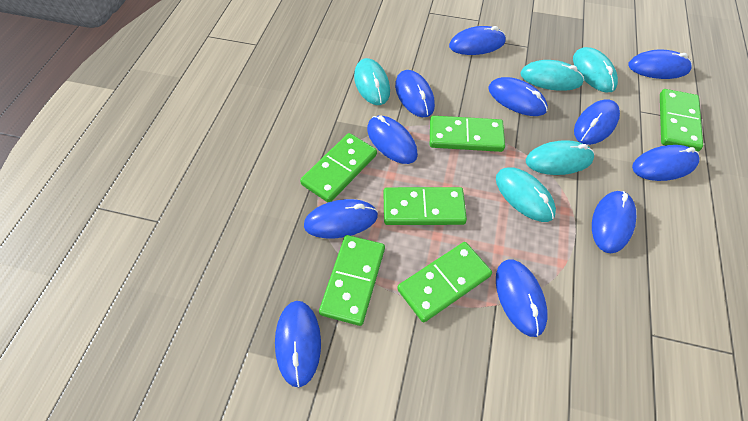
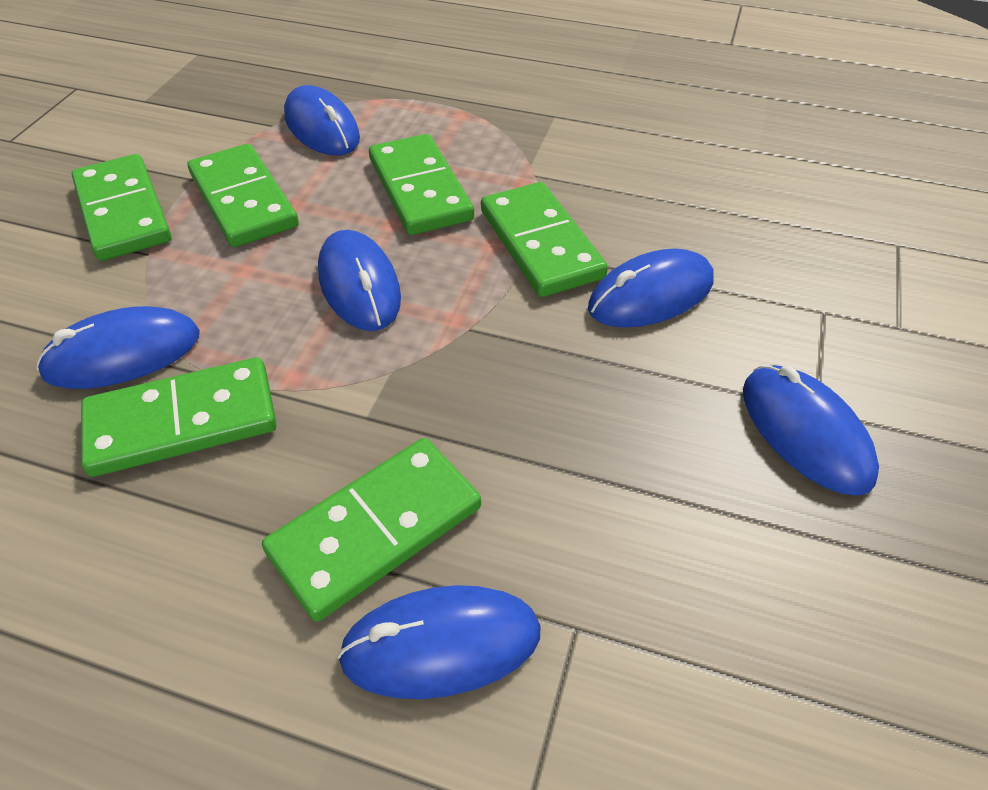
blue mouse: 11 -> 6
turquoise mouse: 5 -> 0

